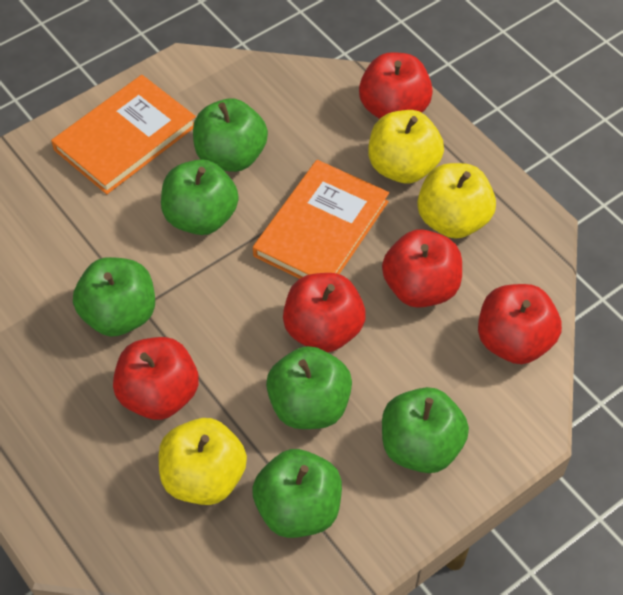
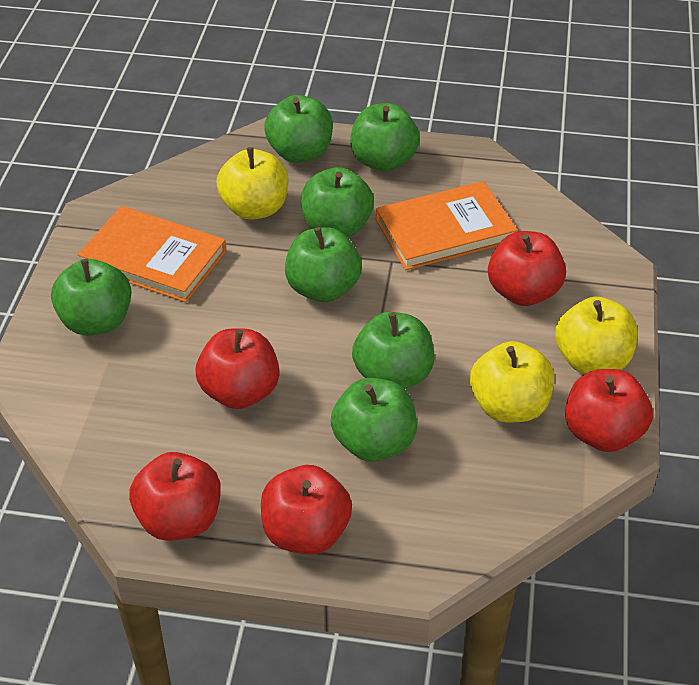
green apple: 6 -> 7

